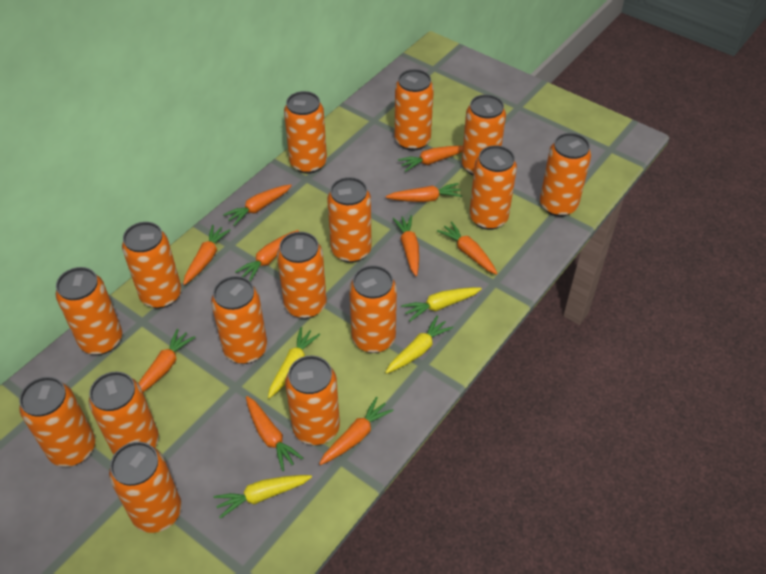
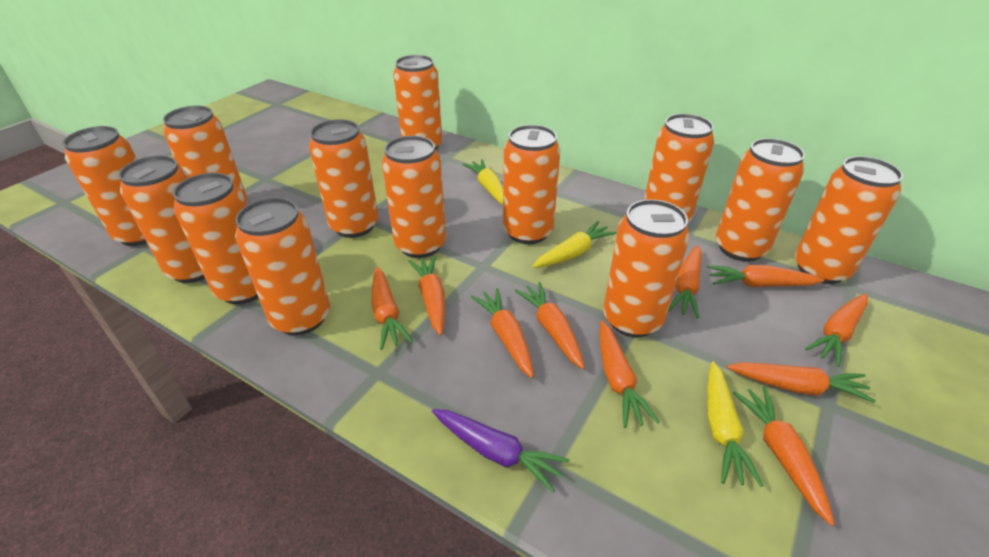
orange can: 15 -> 13
purple carrot: 0 -> 1
yellow carrot: 4 -> 3

